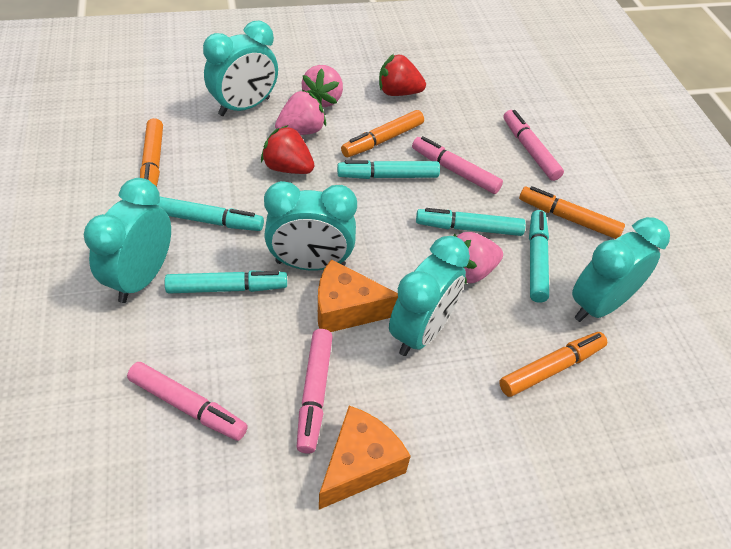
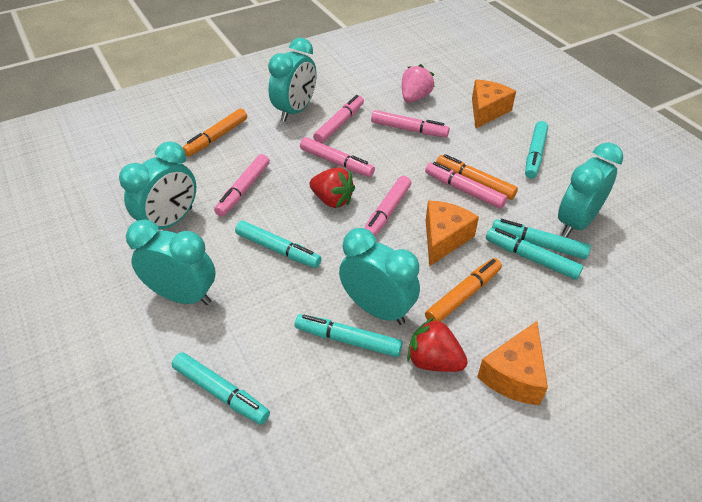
orange cheese: 2 -> 3
orange marker: 4 -> 3
pink marker: 4 -> 6
pink strawberry: 3 -> 1
turquoise marker: 5 -> 6

